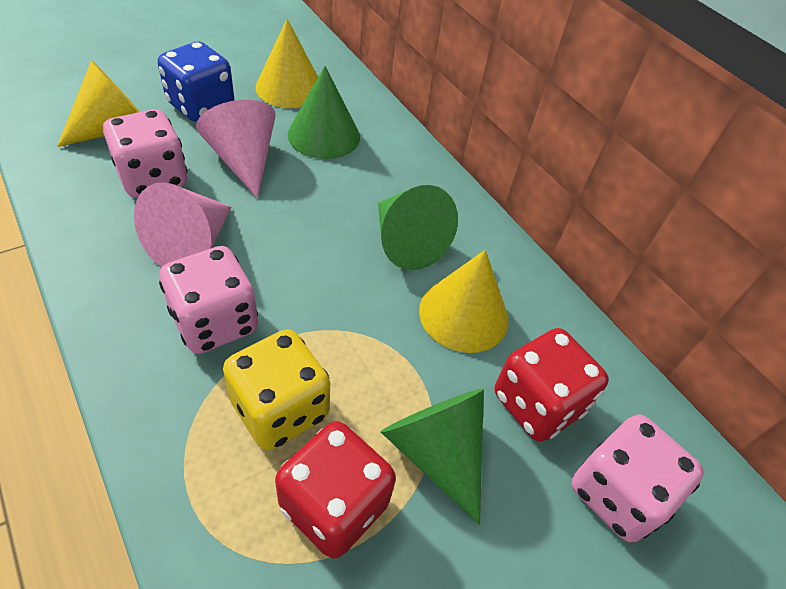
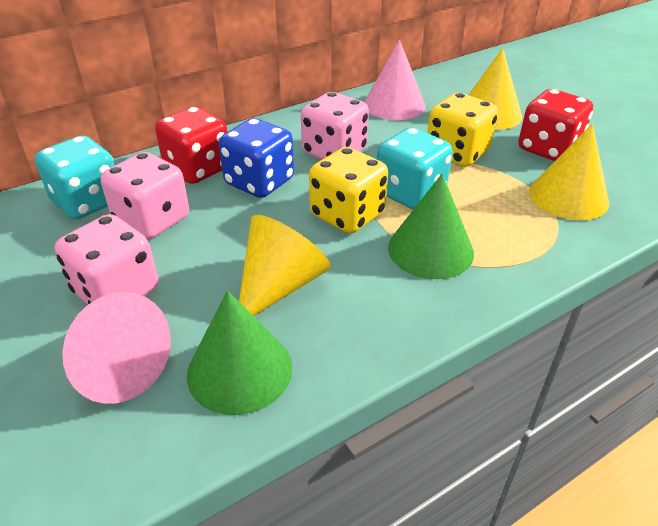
green cone: 3 -> 2
turquoise dice: 0 -> 2
yellow dice: 1 -> 2

